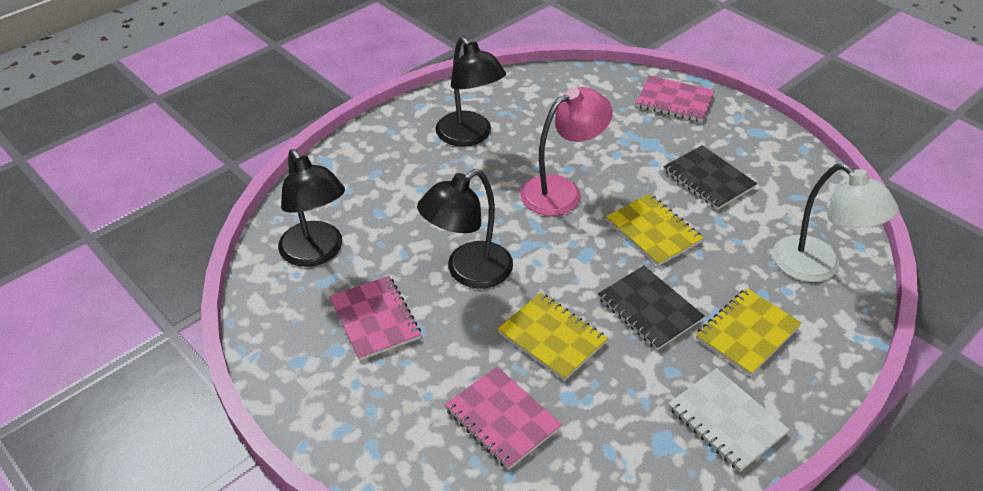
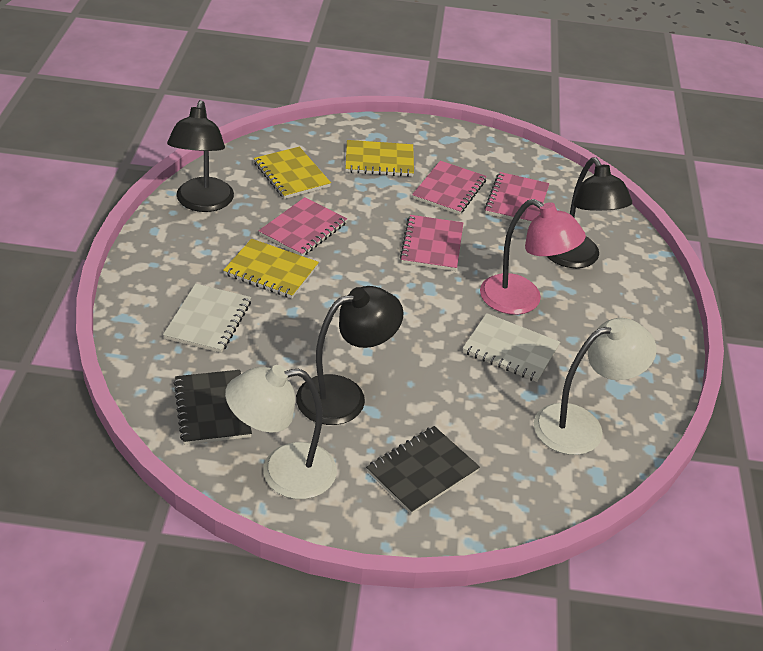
pink notebook: 3 -> 4
white lamp: 1 -> 2
white notebook: 1 -> 2

